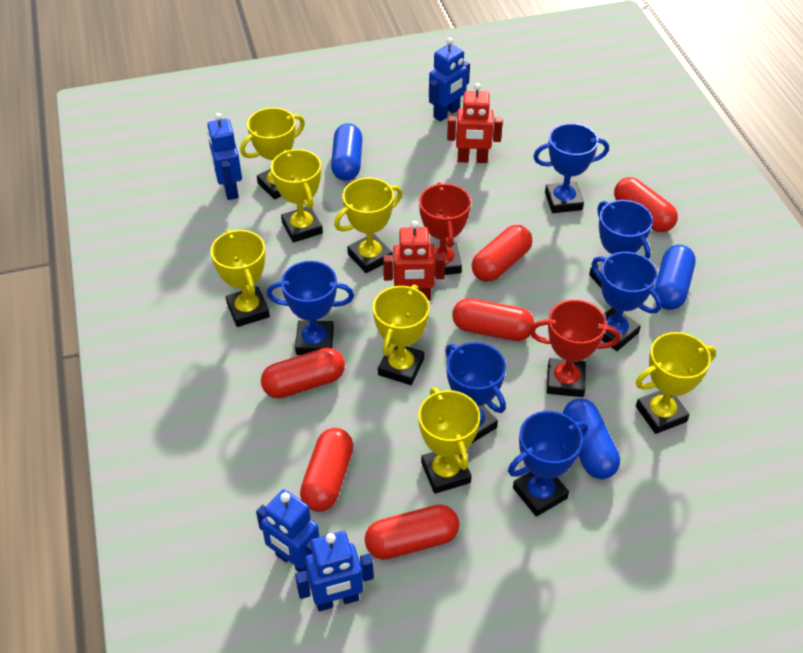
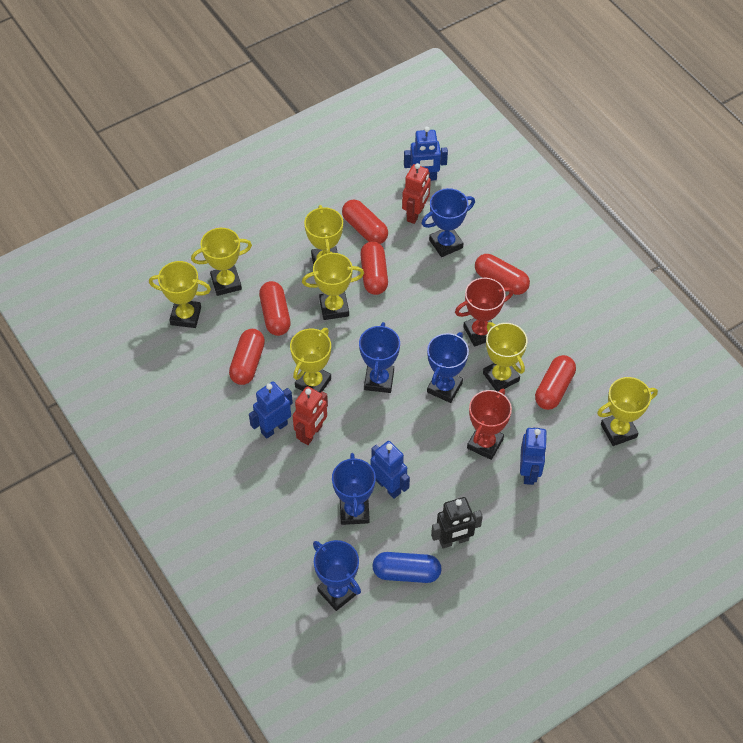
black robot: 0 -> 1
blue capsule: 3 -> 1
blue trophy: 6 -> 5

